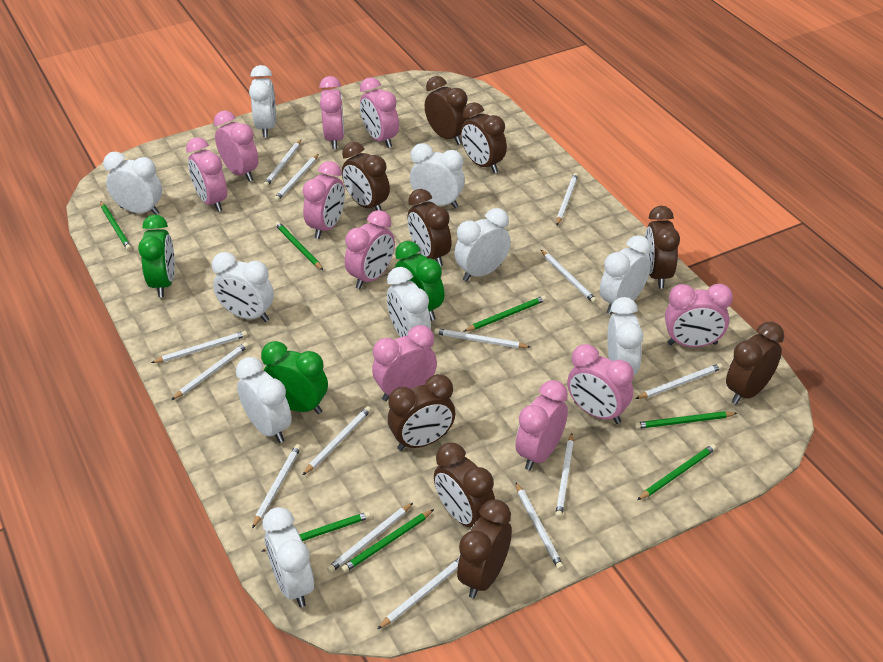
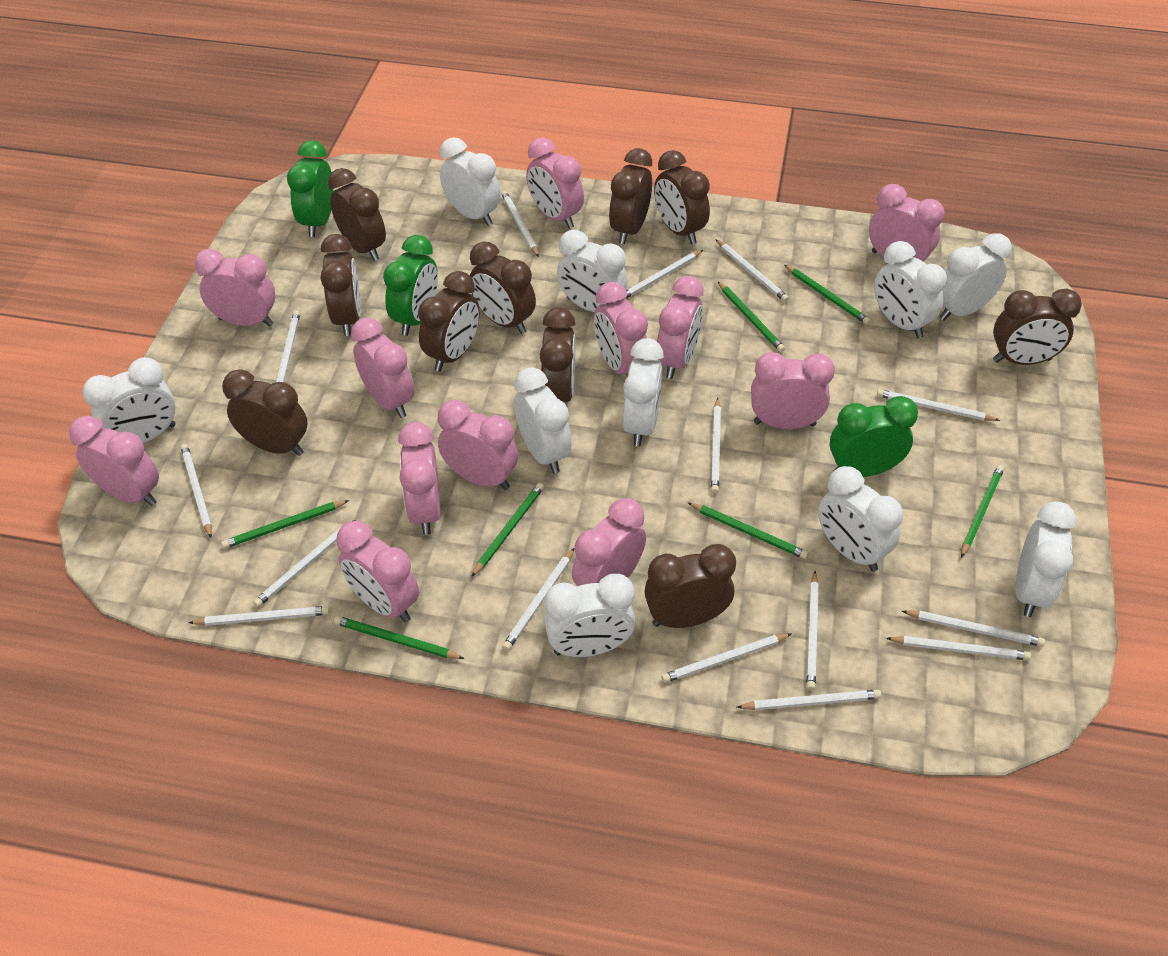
brown clock: 9 -> 10
pink clock: 10 -> 12
white pencil: 14 -> 15

